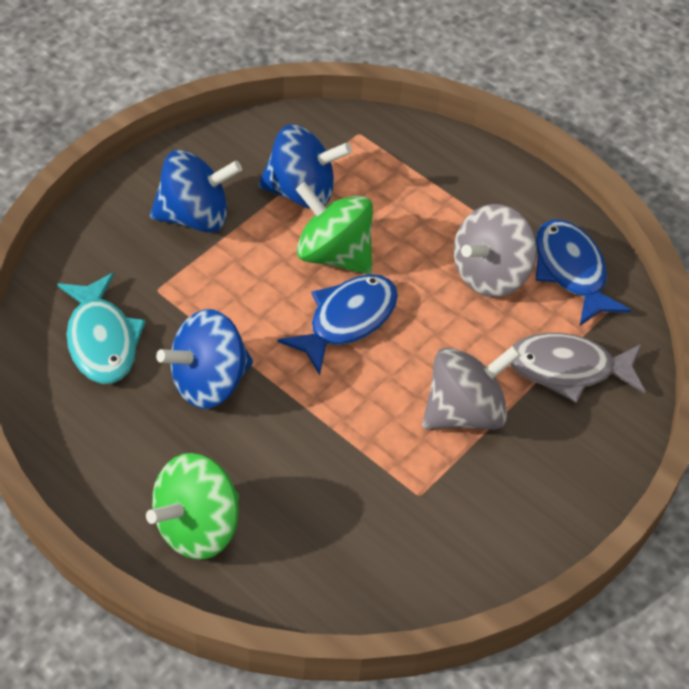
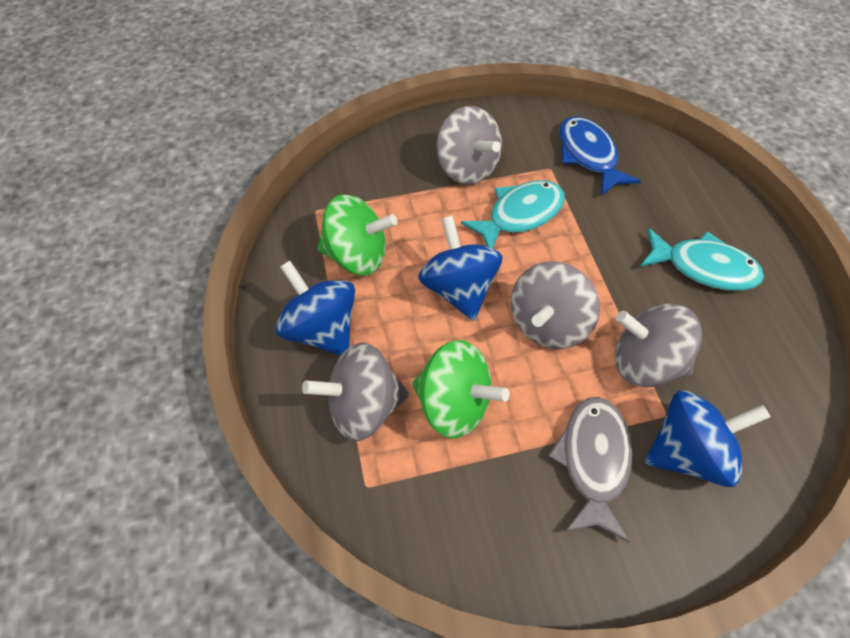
blue fish: 2 -> 1
grey spinning top: 2 -> 4
turquoise fish: 1 -> 2

